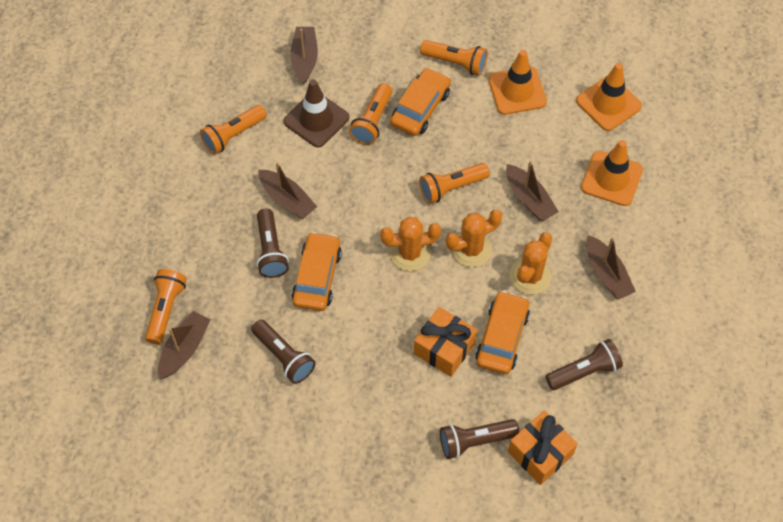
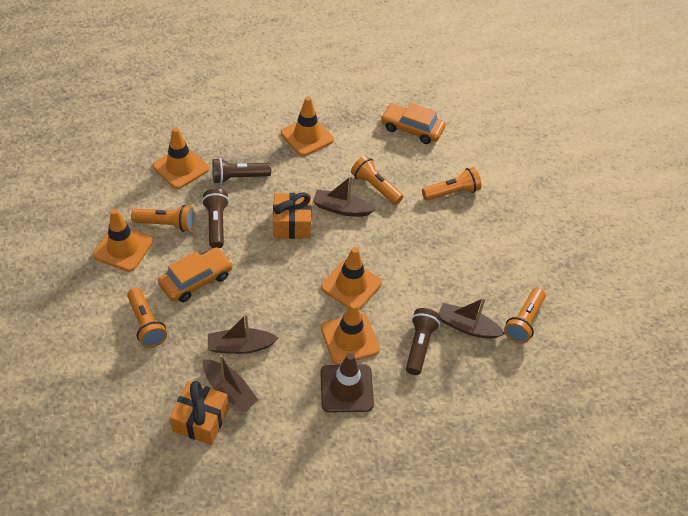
brown boat: 5 -> 4
brown flashlight: 4 -> 3
orange cactus: 3 -> 0
orange car: 3 -> 2
orange traffic cone: 3 -> 5

